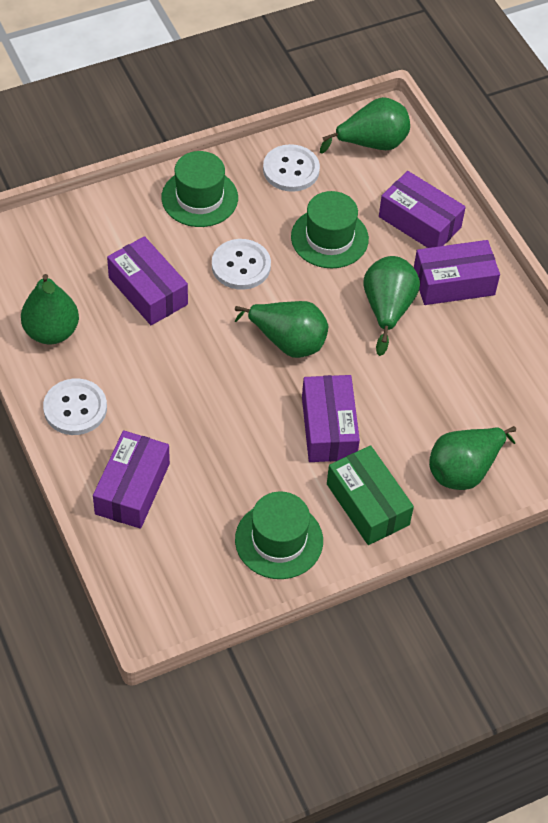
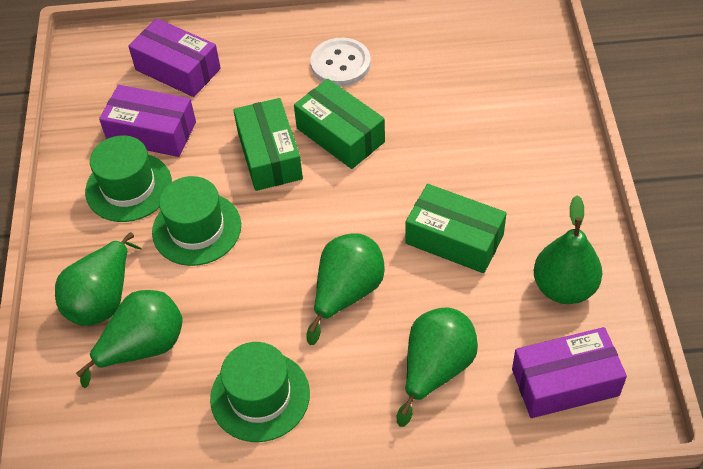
green box: 1 -> 3
purple box: 5 -> 3
white button: 3 -> 1

